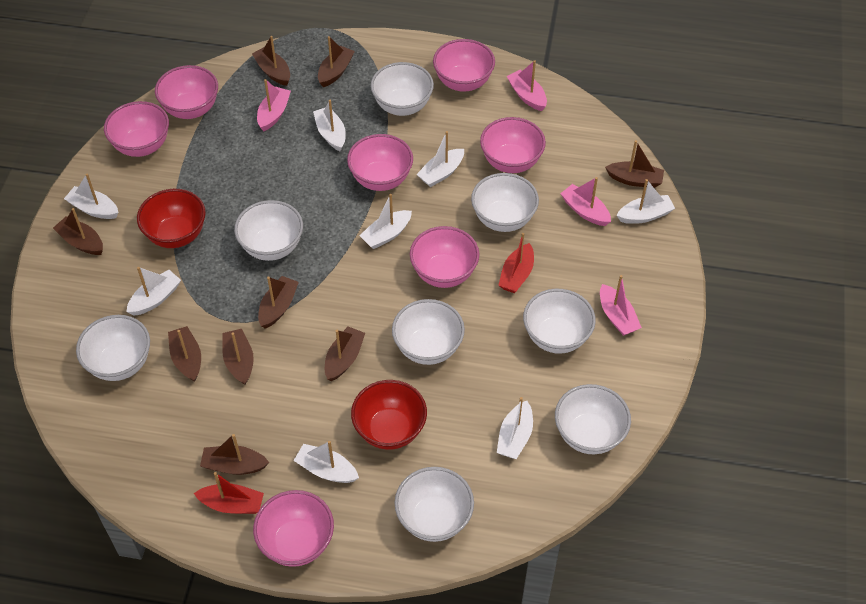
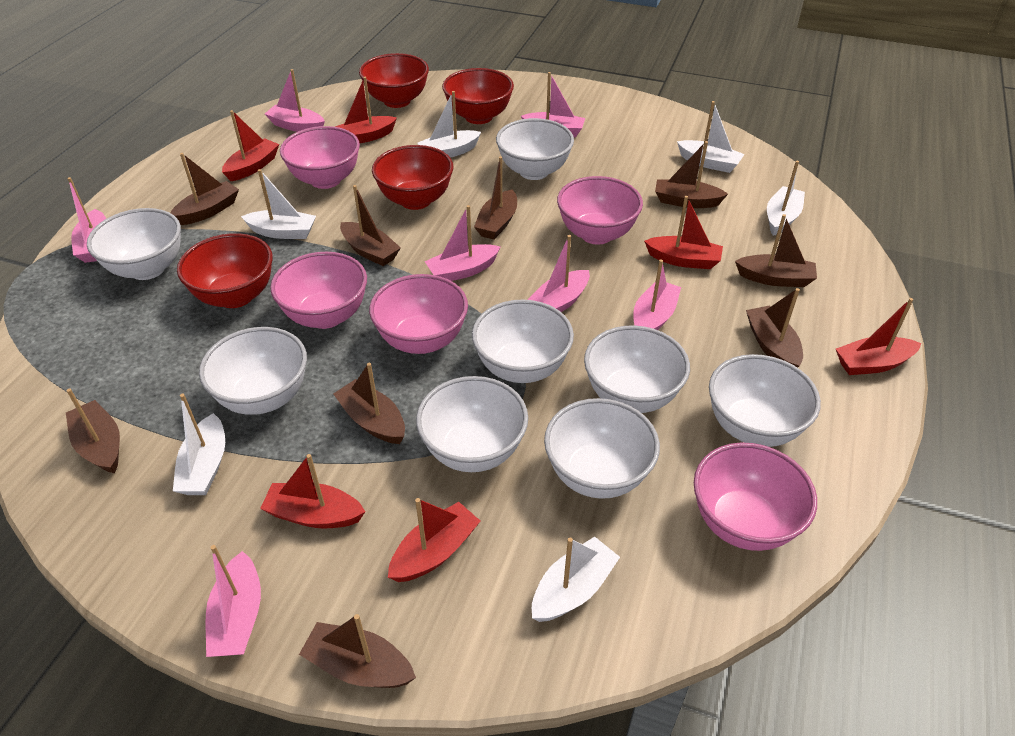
pink boat: 4 -> 7
pink bowl: 7 -> 5
red boat: 2 -> 6
red bowl: 2 -> 4
white boat: 8 -> 6

